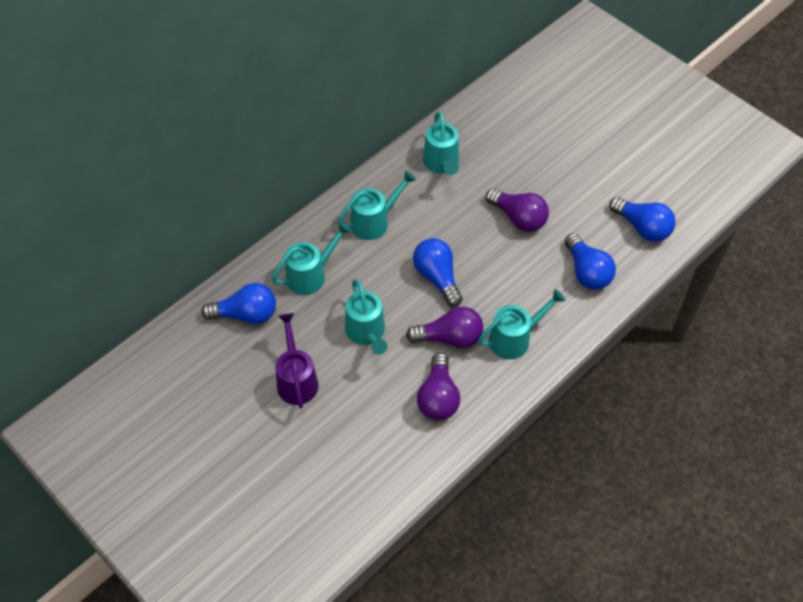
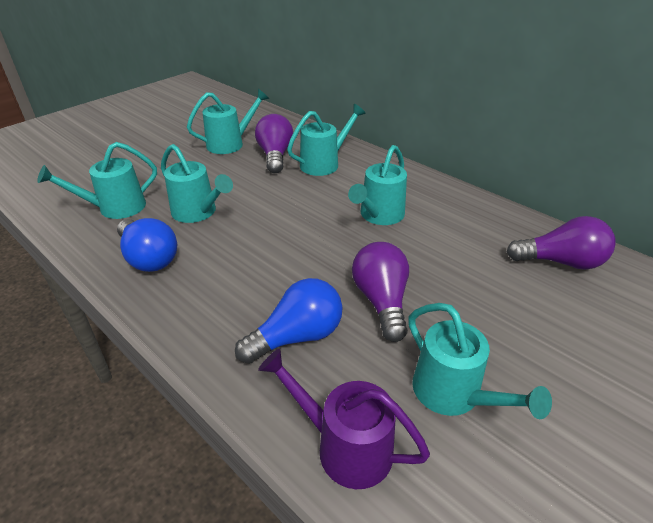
blue light bulb: 4 -> 2
turquoise watering can: 5 -> 6

